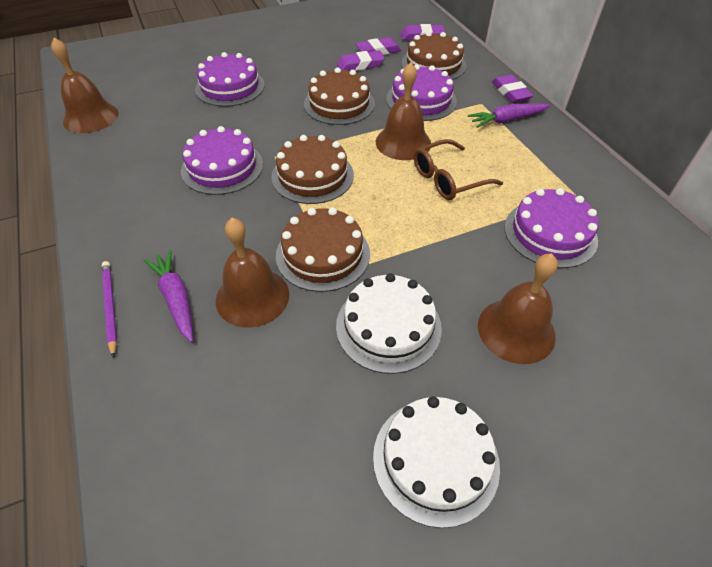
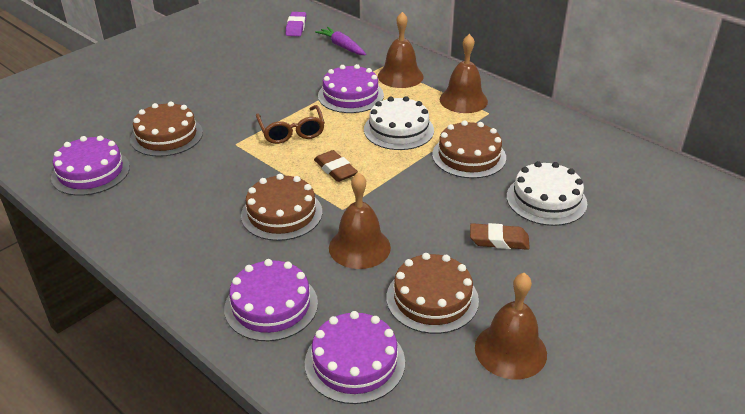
brown eraser: 0 -> 2
purple carrot: 2 -> 1
purple eraser: 4 -> 1
purple pencil: 1 -> 0

